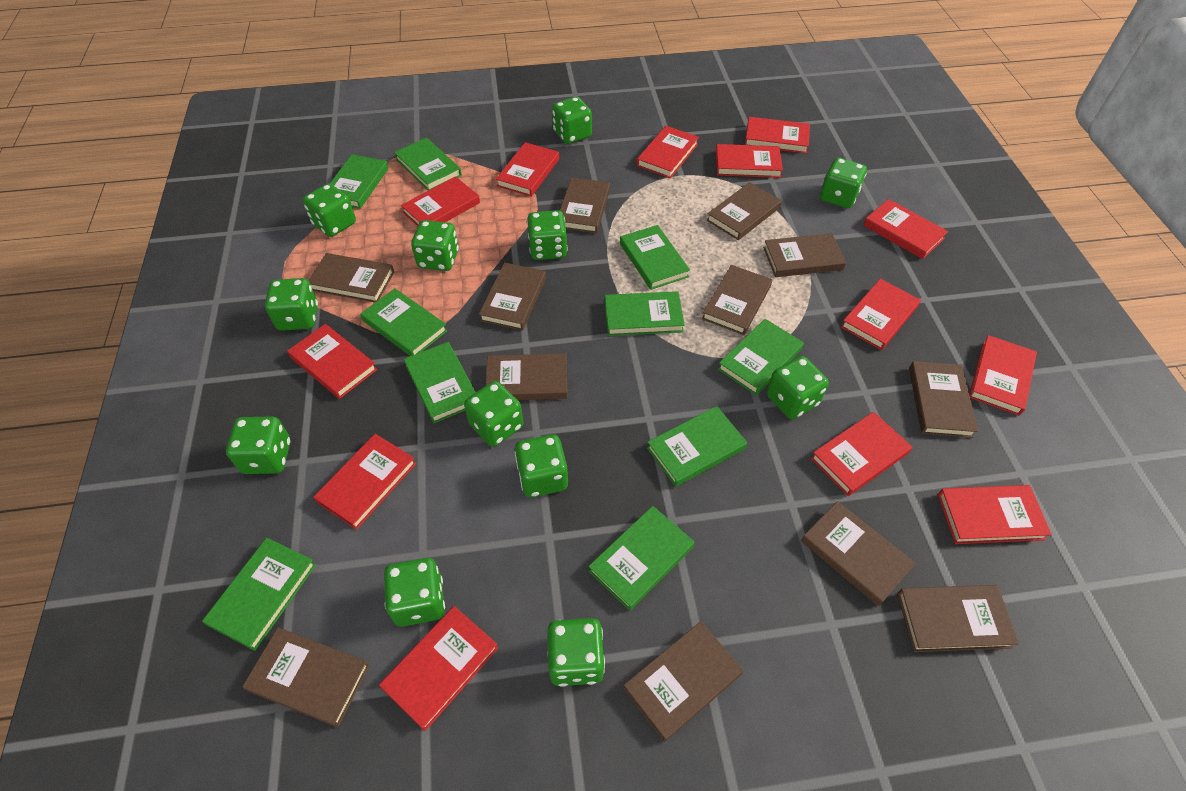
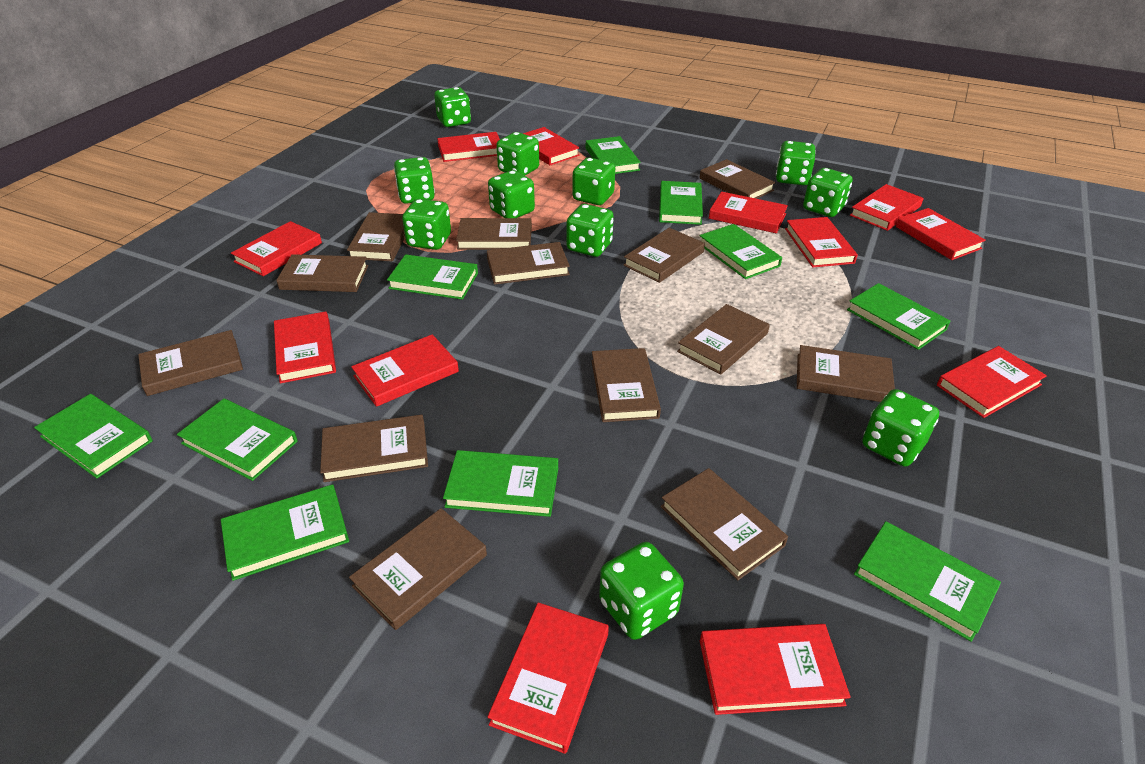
brown book: 12 -> 13
green dice: 12 -> 11
red book: 13 -> 12

